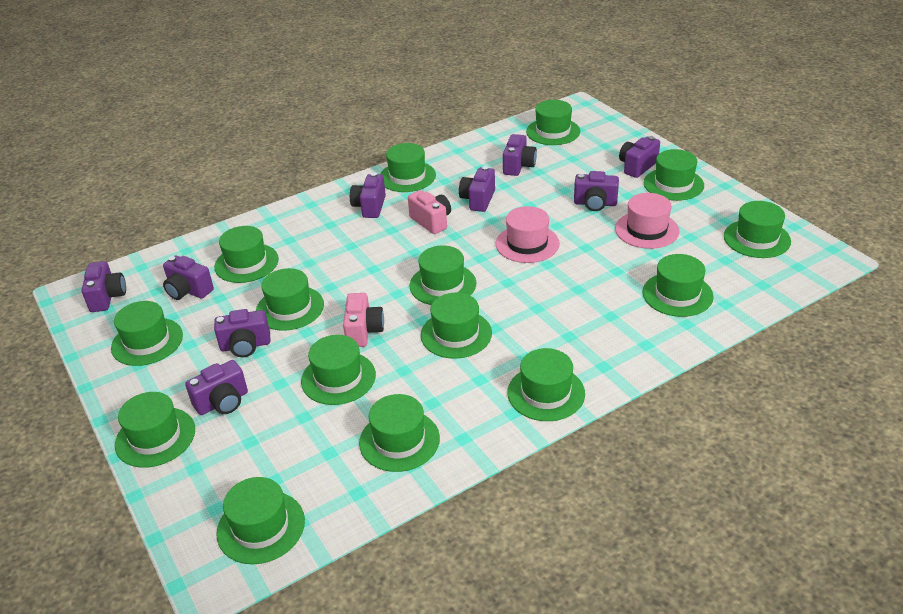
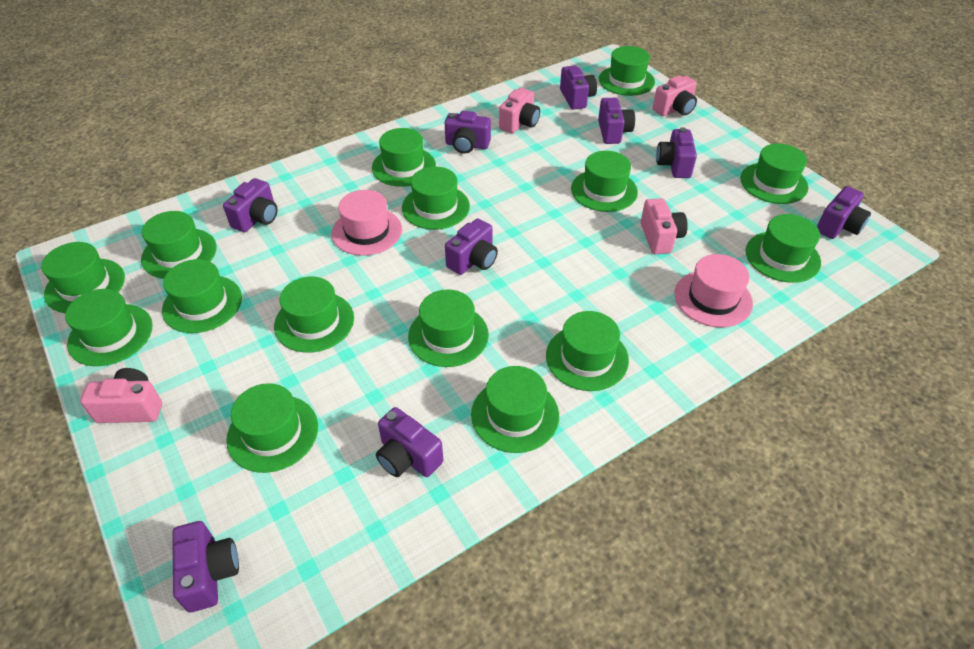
pink camera: 2 -> 4

